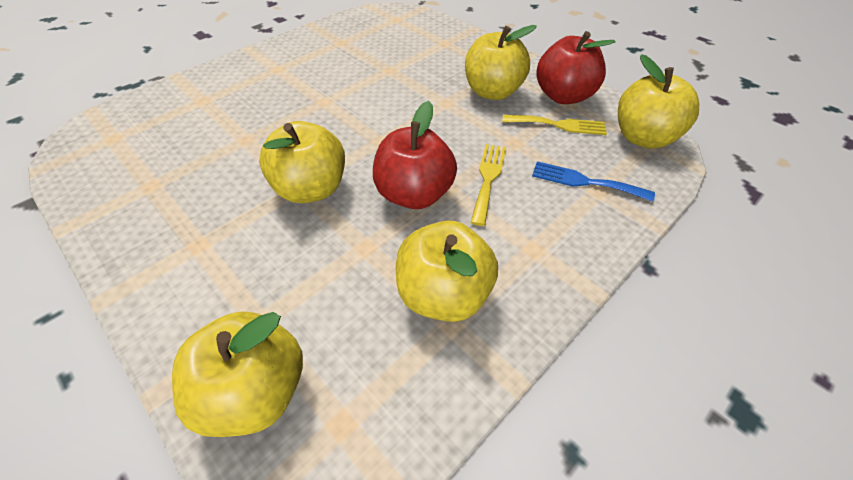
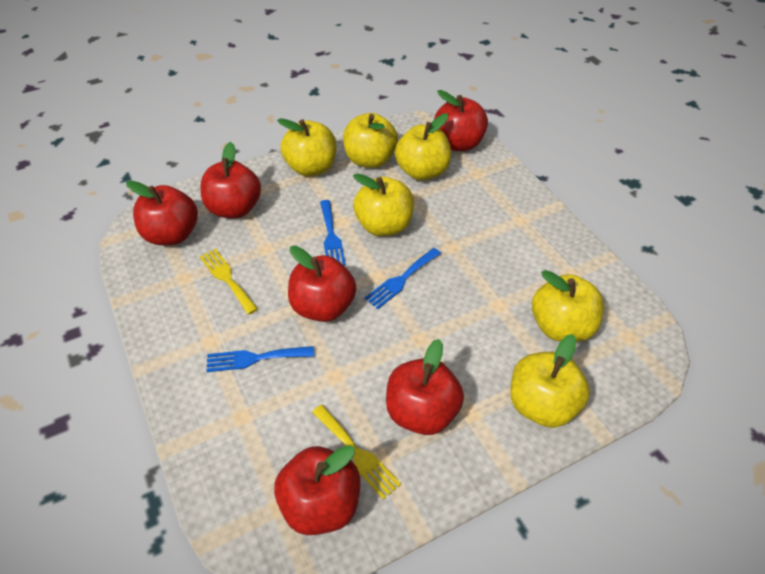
blue fork: 1 -> 3
red apple: 2 -> 6
yellow apple: 5 -> 6

